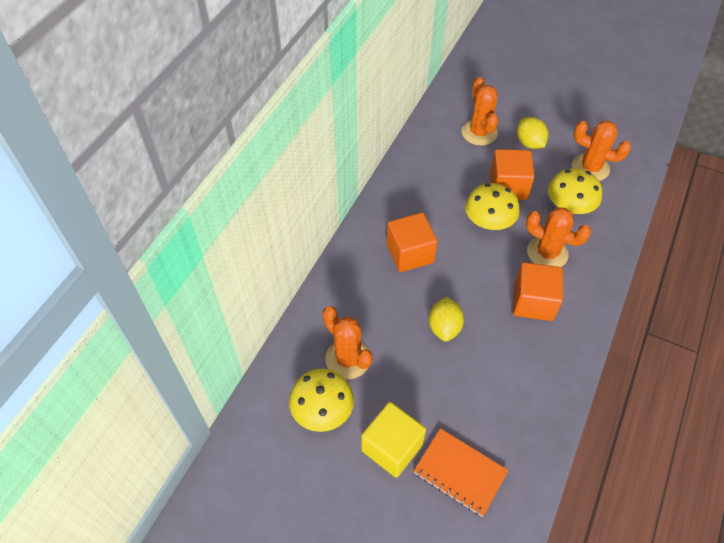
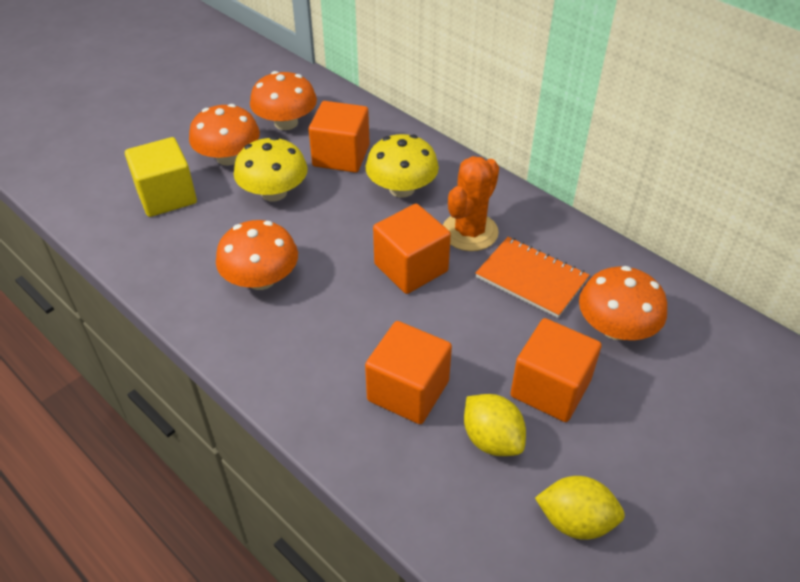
orange cactus: 4 -> 1
orange cube: 3 -> 4
orange mushroom: 0 -> 4
yellow mushroom: 3 -> 2

